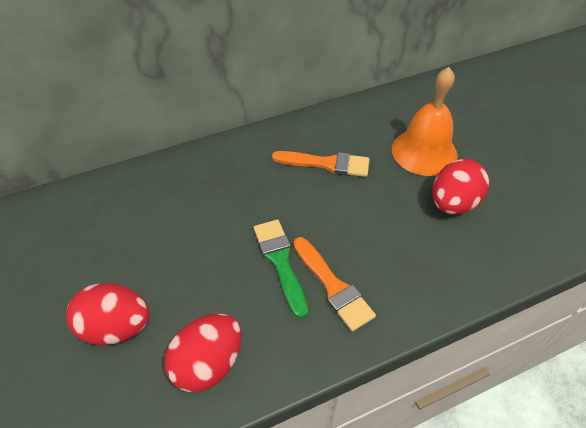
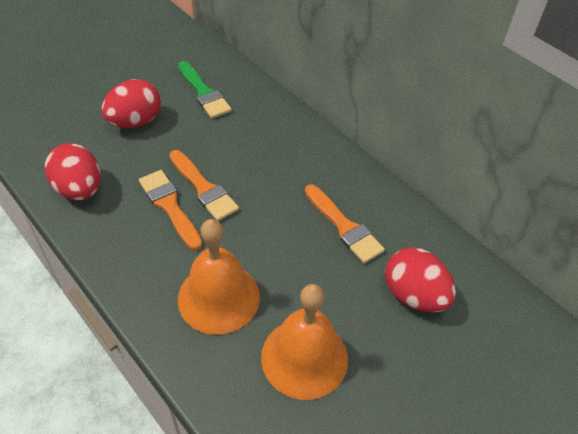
orange bell: 1 -> 2
orange brush: 2 -> 3

